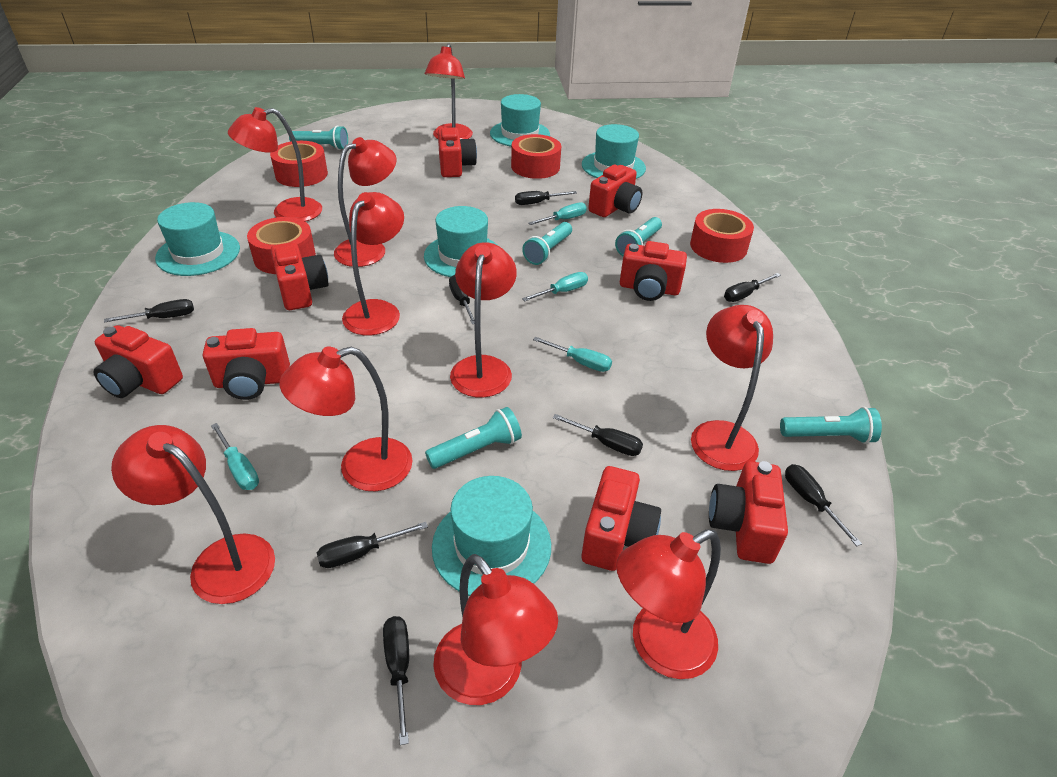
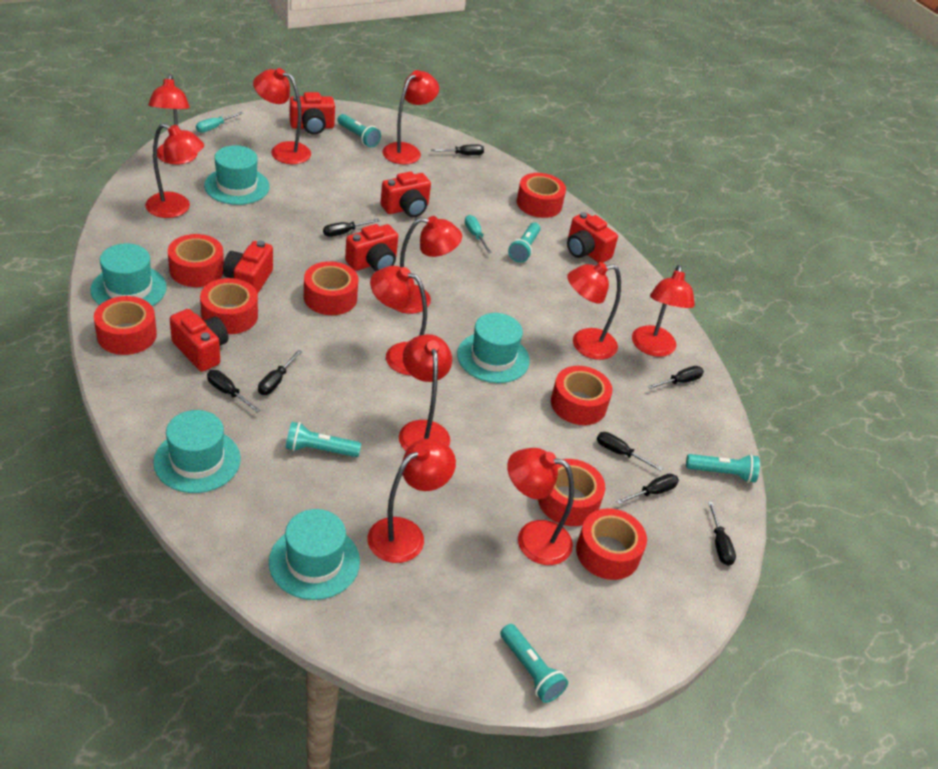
red camera: 8 -> 6
red lamp: 10 -> 11
red tape: 4 -> 8
turquoise screwdriver: 4 -> 2

